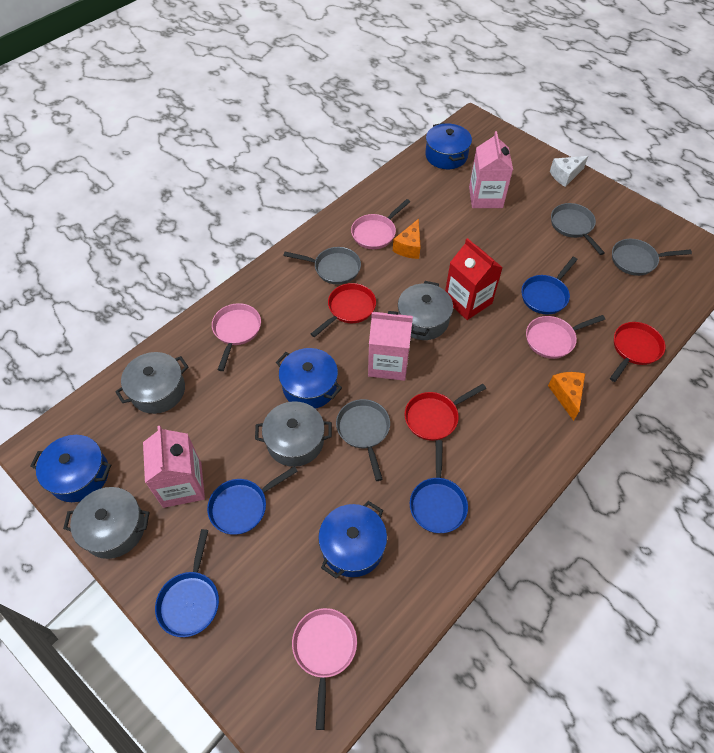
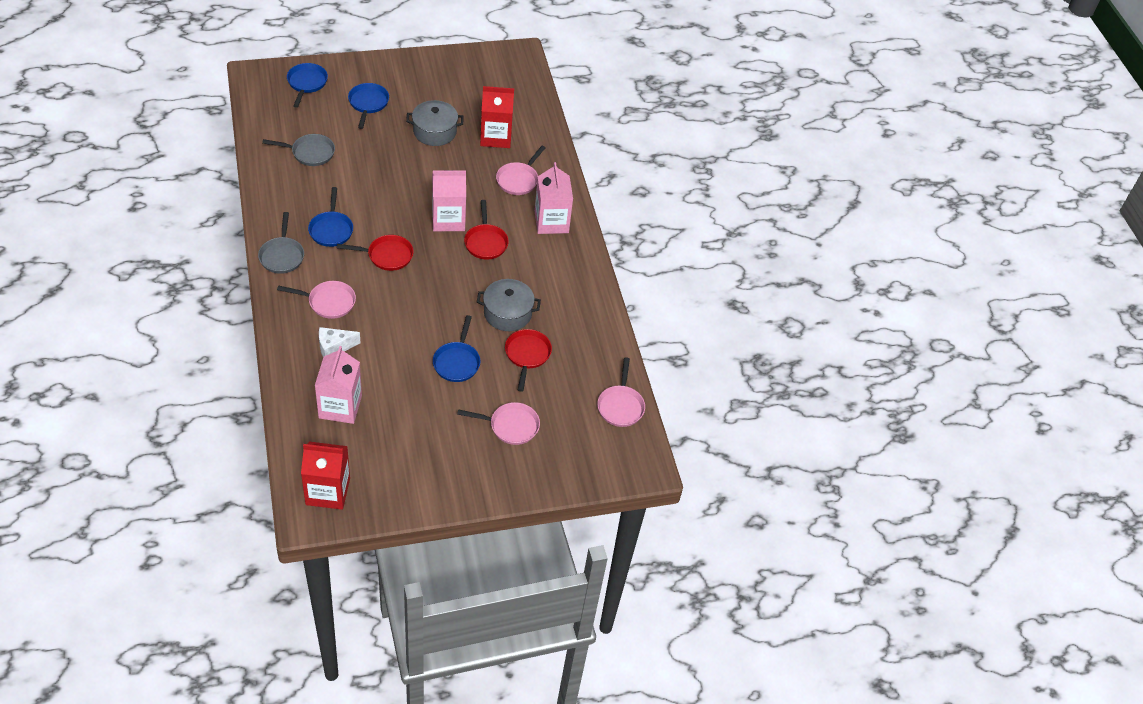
blue pot: 4 -> 0
grey pan: 4 -> 2
grey pot: 4 -> 2
orange cheese: 2 -> 0
red carton: 1 -> 2

